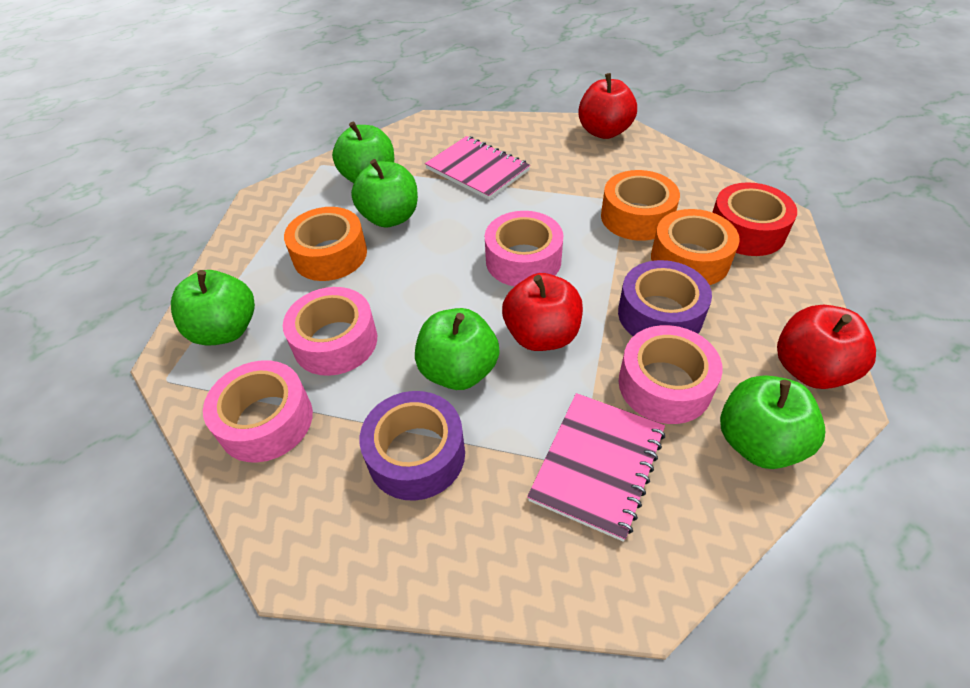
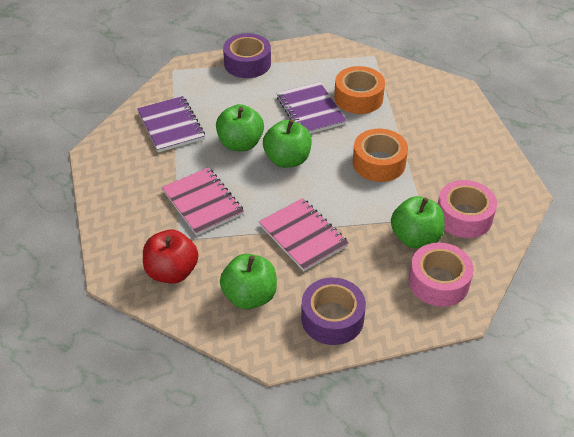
green apple: 5 -> 4
orange tape: 3 -> 2
pink tape: 4 -> 2
purple notebook: 0 -> 2
red apple: 3 -> 1
red tape: 1 -> 0

